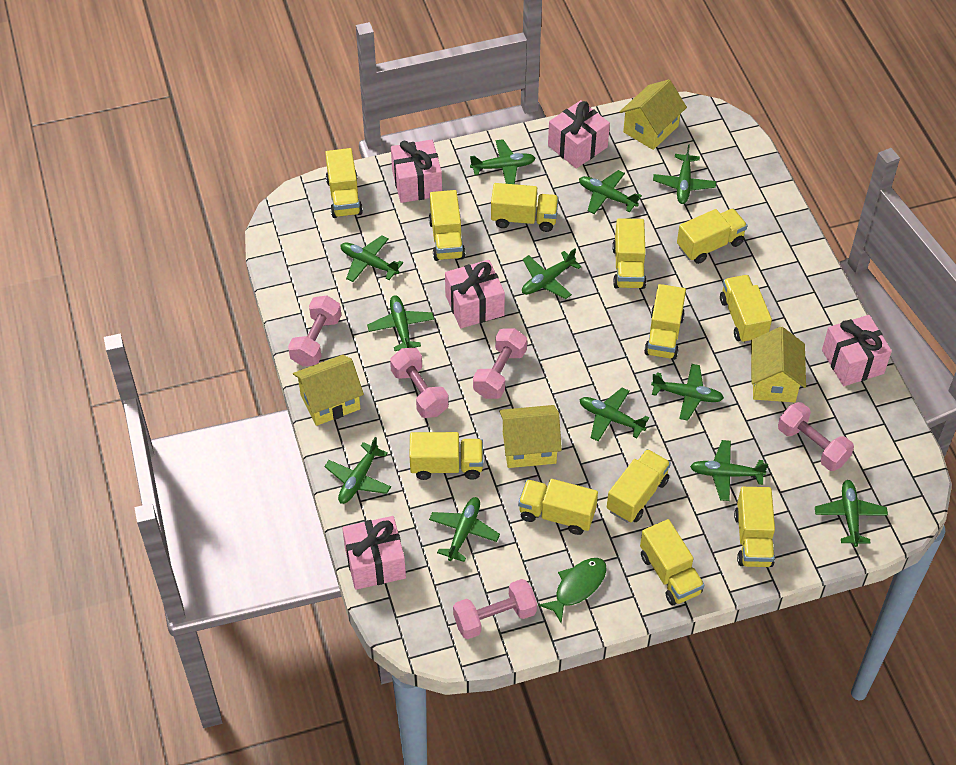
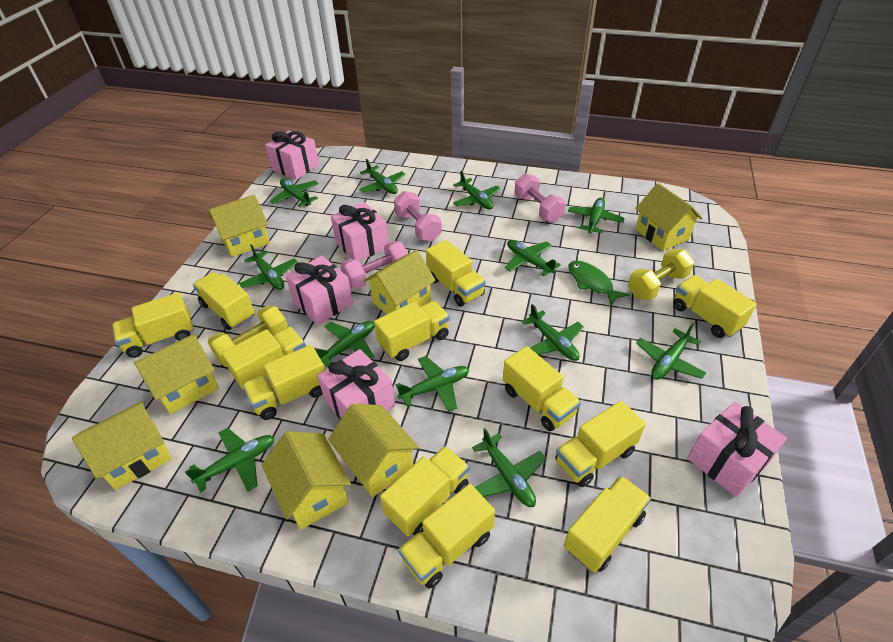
pink dumbbell: 5 -> 3
yellow dumbbell: 0 -> 2
yellow house: 4 -> 7

